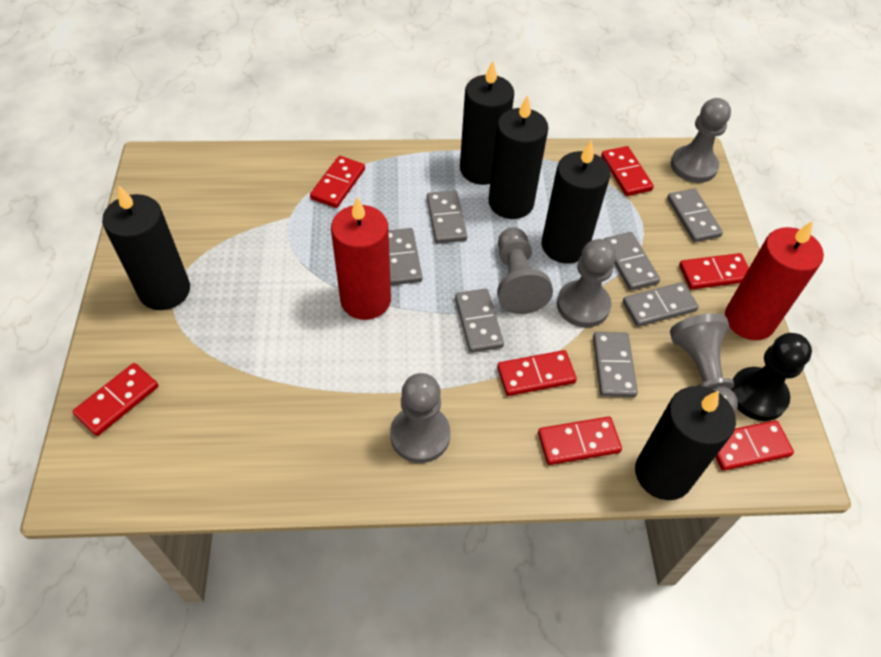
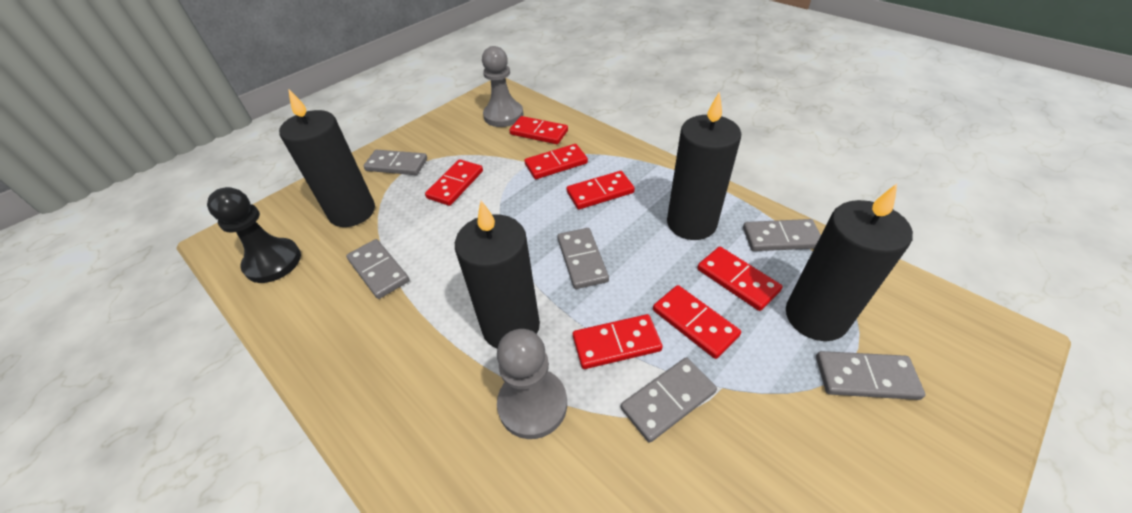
black candle: 5 -> 4
grey domino: 7 -> 6
grey pawn: 5 -> 2
red candle: 2 -> 0

